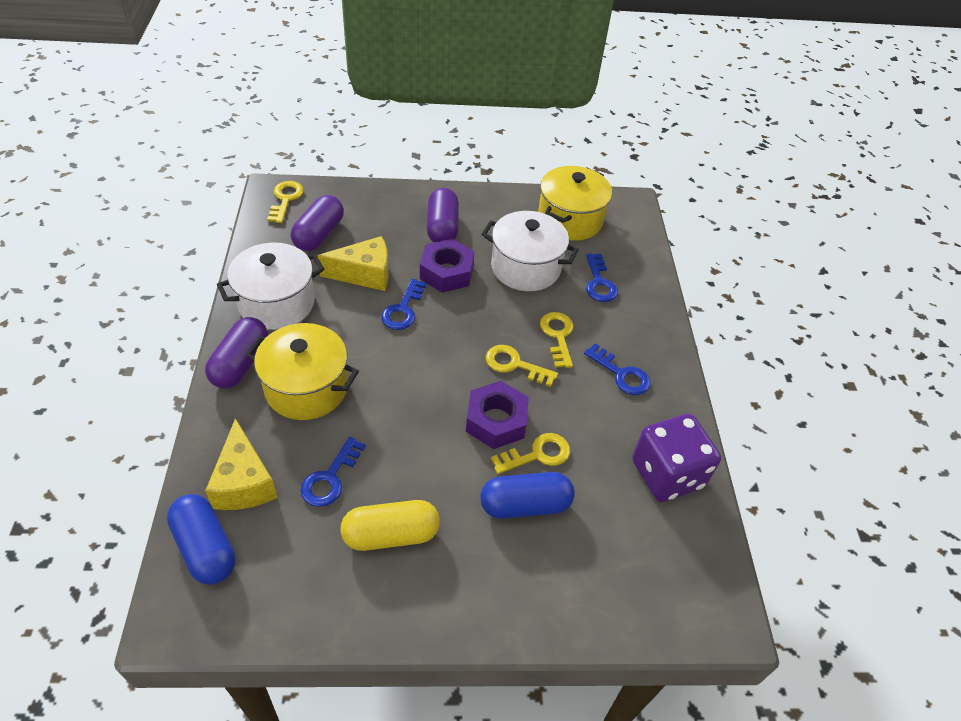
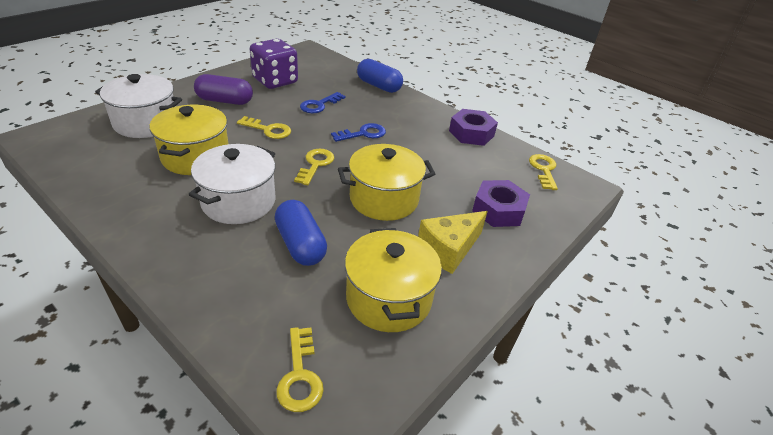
blue key: 4 -> 2
purple capsule: 3 -> 1
yellow capsule: 1 -> 0
yellow cheese: 2 -> 1
yellow pot: 2 -> 3

